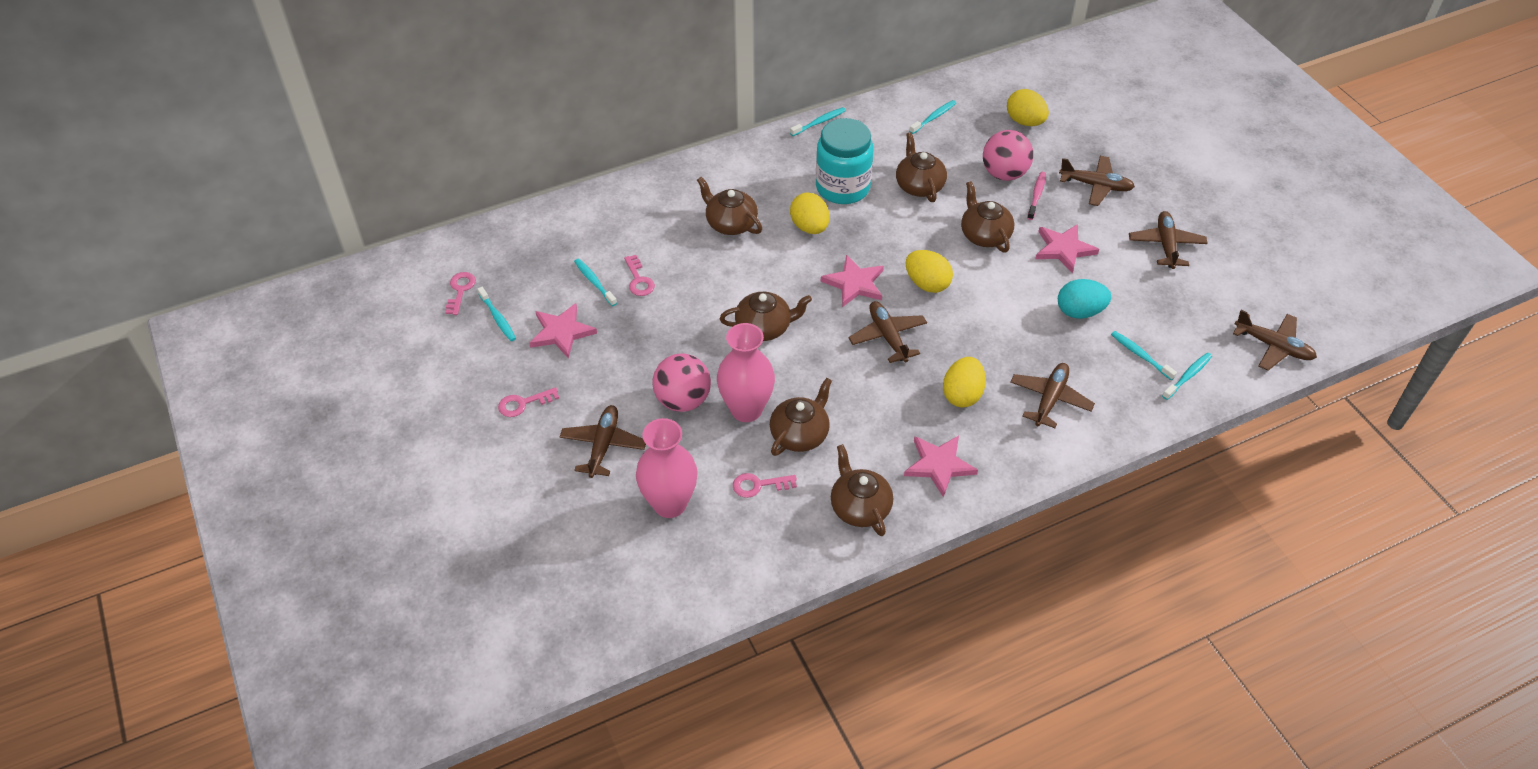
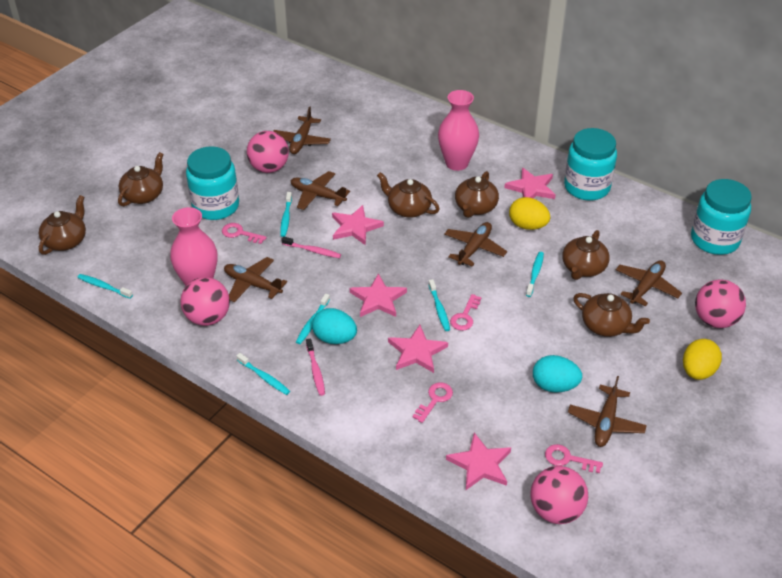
pink ball: 2 -> 4
pink star: 4 -> 5
pink toothbrush: 1 -> 2
turquoise egg: 1 -> 2
turquoise jar: 1 -> 3
yellow egg: 4 -> 2

